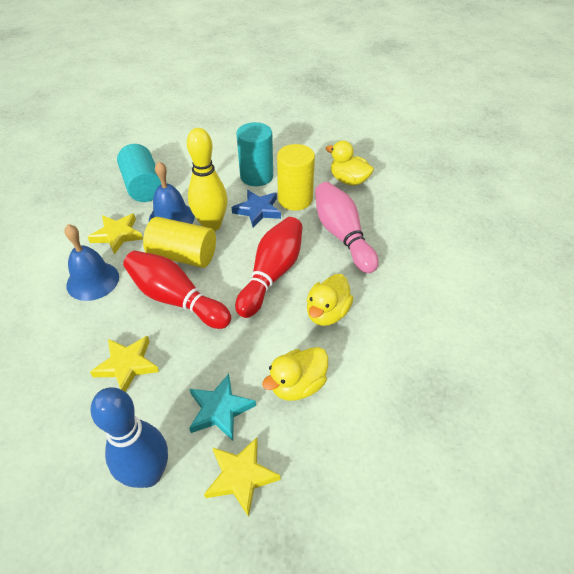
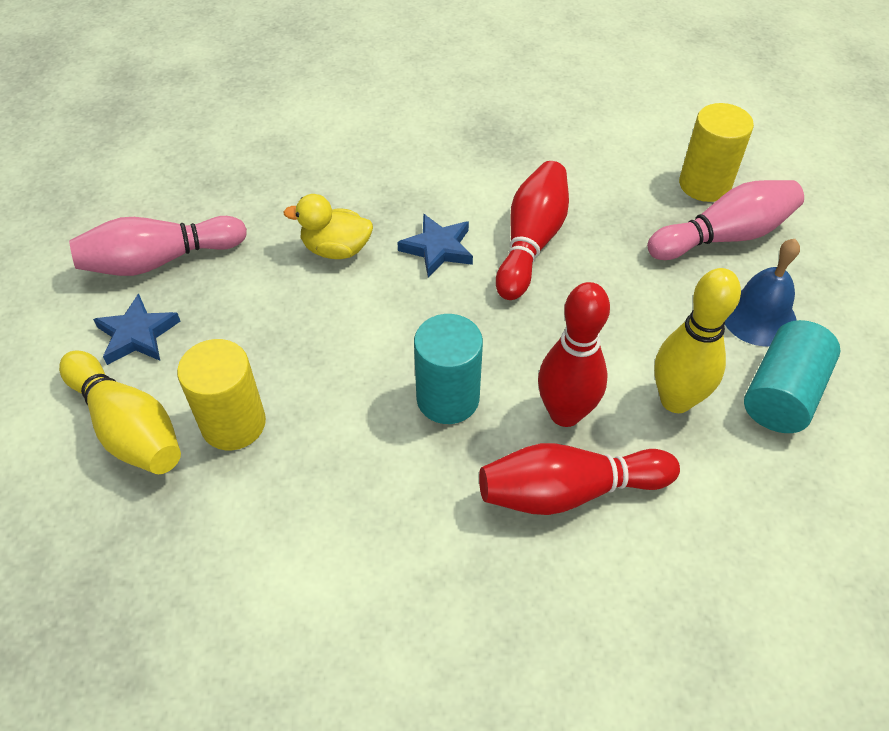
blue bell: 2 -> 1
blue bowling pin: 1 -> 0
blue star: 1 -> 2
pink bowling pin: 1 -> 2
red bowling pin: 2 -> 3
turquoise star: 1 -> 0
yellow bowling pin: 1 -> 2
yellow duck: 3 -> 1
yellow star: 3 -> 0

